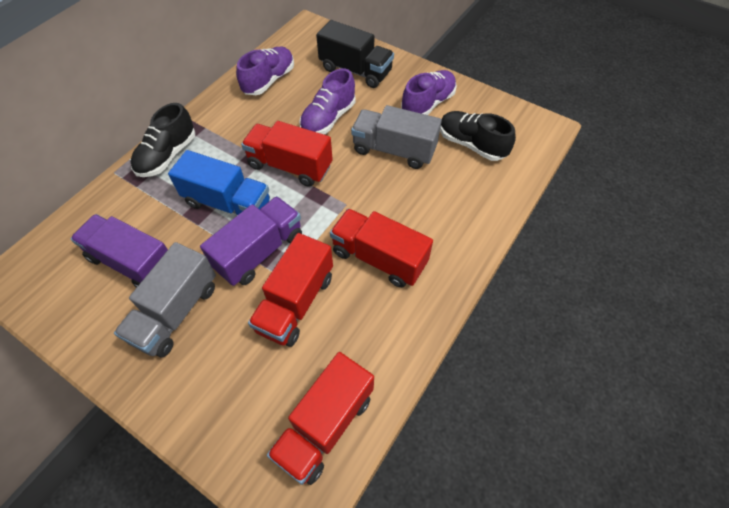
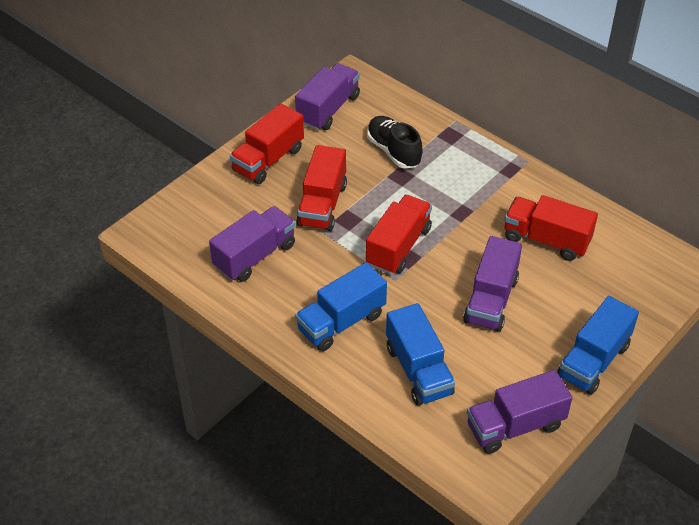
black shoe: 2 -> 1
black truck: 1 -> 0
blue truck: 1 -> 3
grey truck: 2 -> 0
purple shoe: 3 -> 0
purple truck: 2 -> 4

